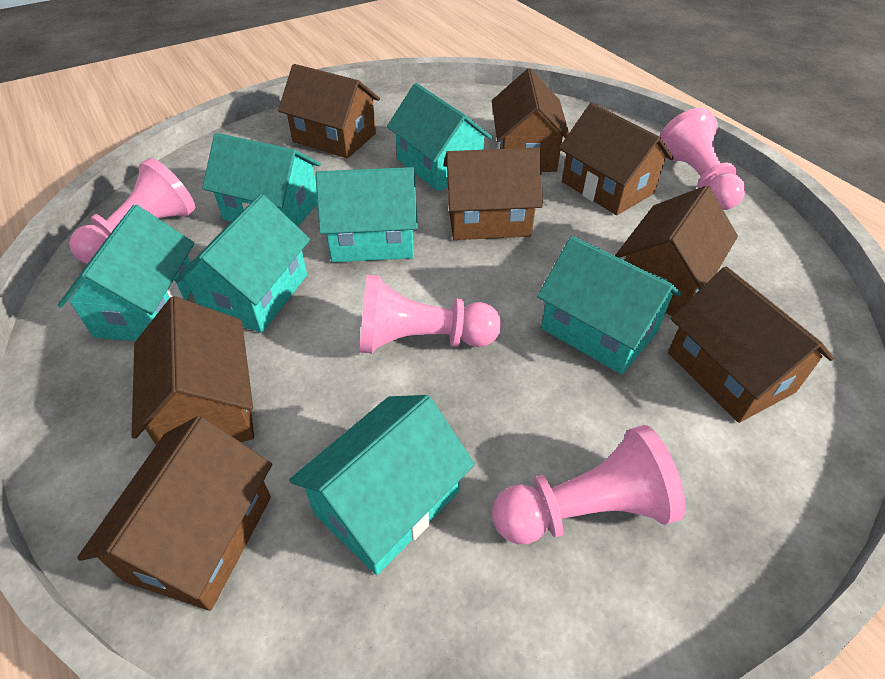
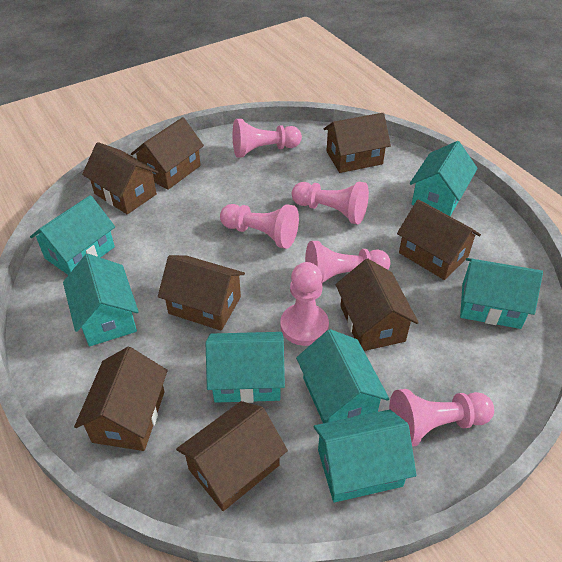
pink pawn: 4 -> 6

